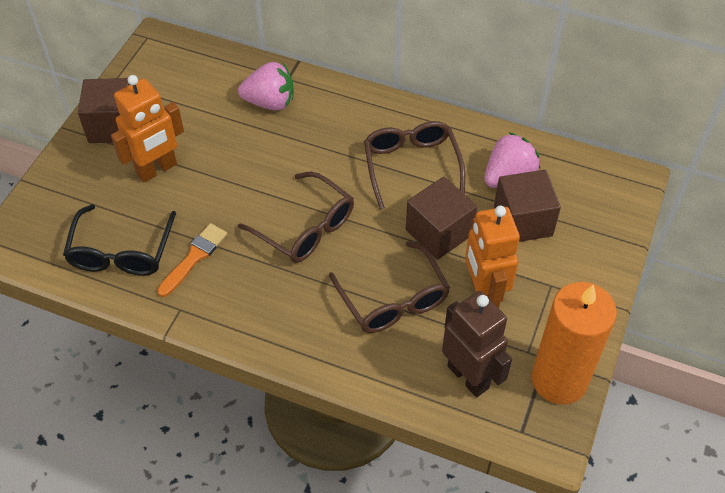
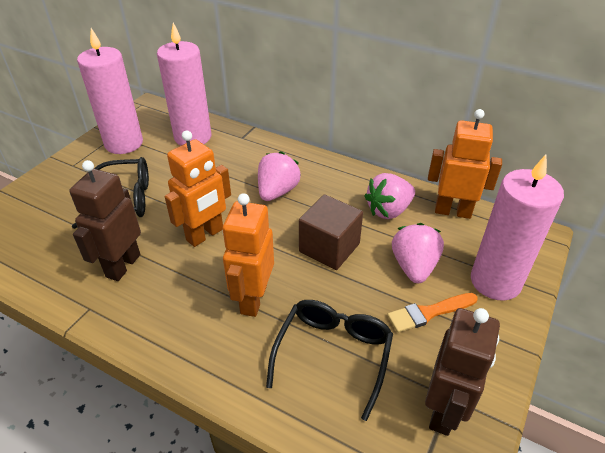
black glasses: 1 -> 2
brown cube: 3 -> 1
brown glasses: 3 -> 0
brown robot: 1 -> 2
orange candle: 1 -> 0
orange robot: 2 -> 3
pink candle: 0 -> 3
pink strawberry: 2 -> 3

